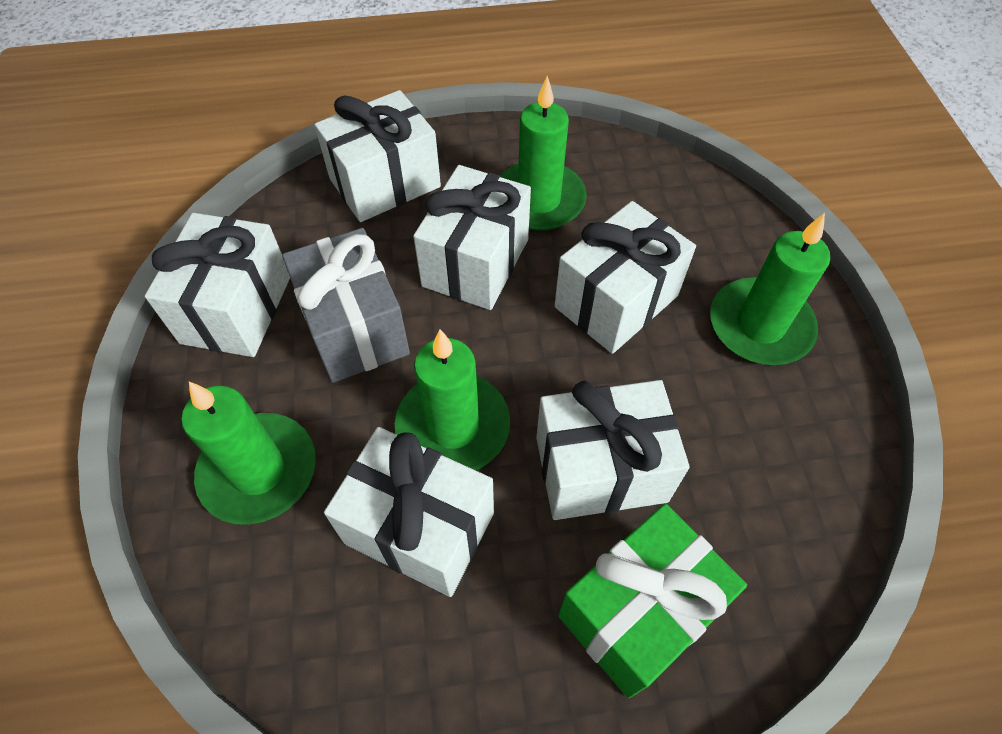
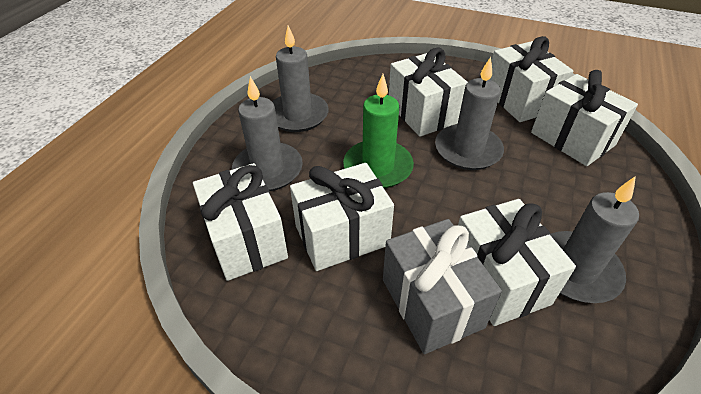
green candle: 4 -> 1
green gift: 1 -> 0
grey candle: 0 -> 4

